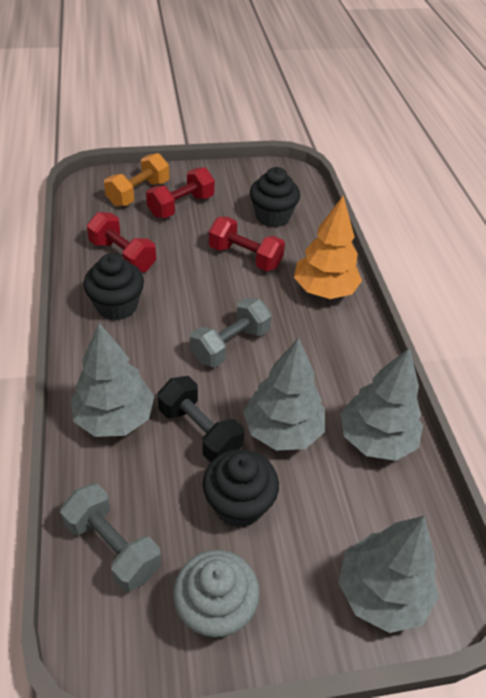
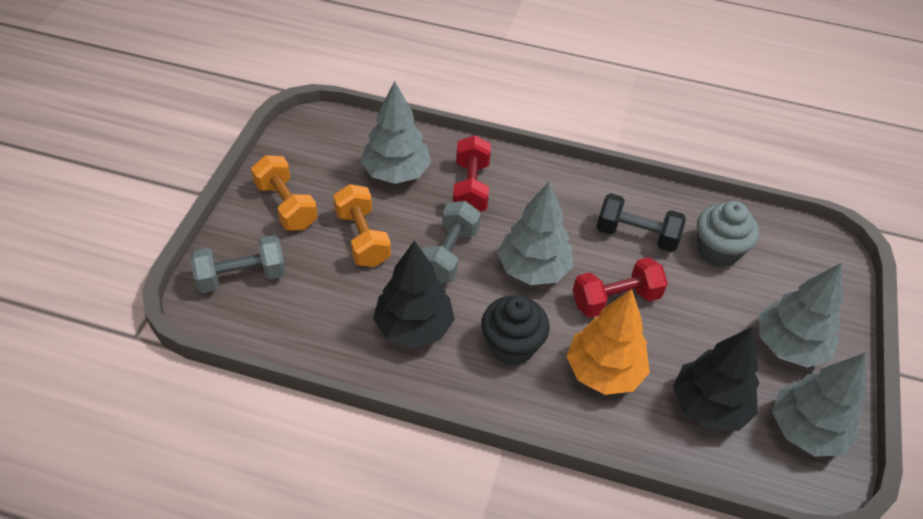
black cupcake: 3 -> 1
black tree: 0 -> 2
orange dumbbell: 1 -> 2
red dumbbell: 3 -> 2

